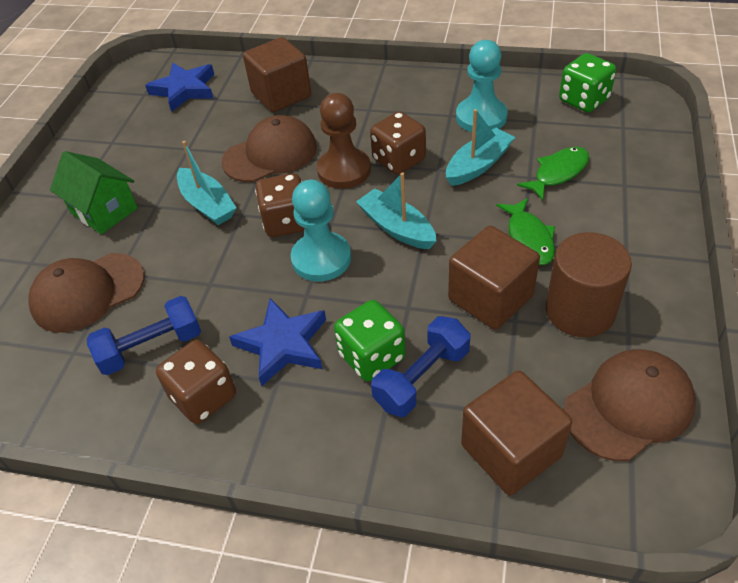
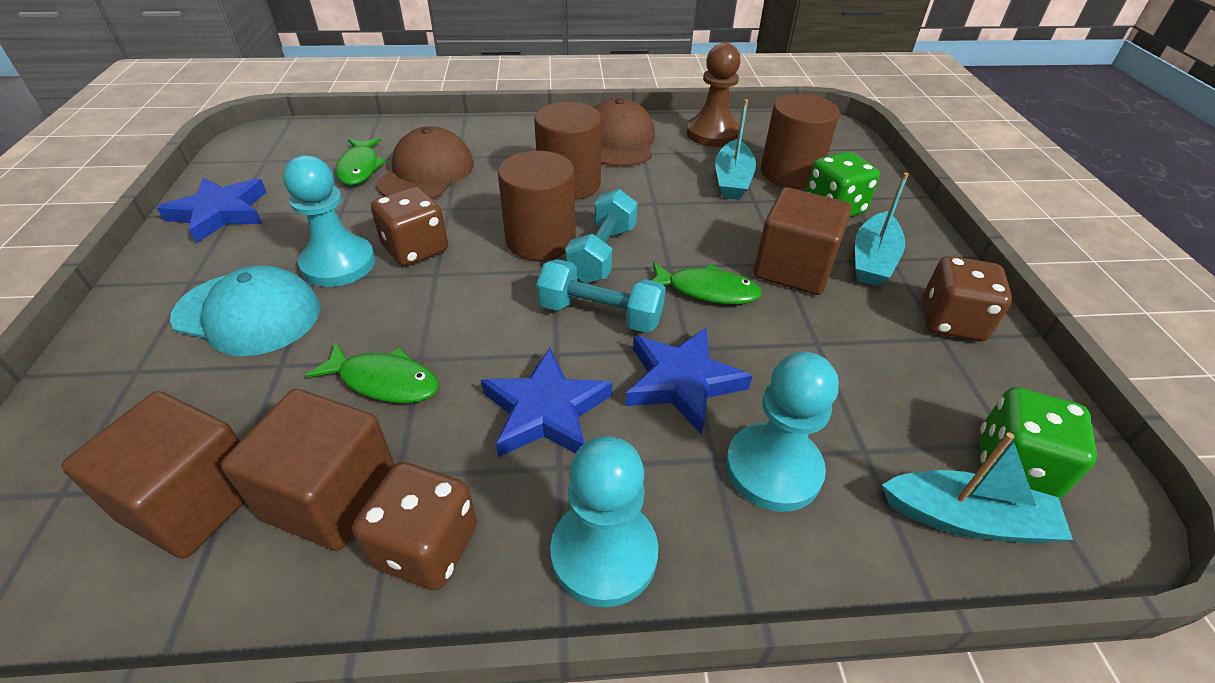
blue dumbbell: 2 -> 0
blue star: 2 -> 3
brown cap: 3 -> 2
brown cylinder: 1 -> 3
green fish: 2 -> 3
green house: 1 -> 0
turquoise cap: 0 -> 1
turquoise dumbbell: 0 -> 2
turquoise pawn: 2 -> 3

